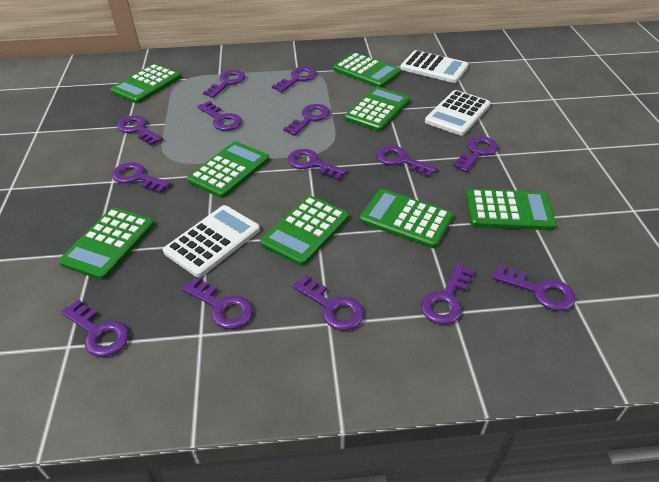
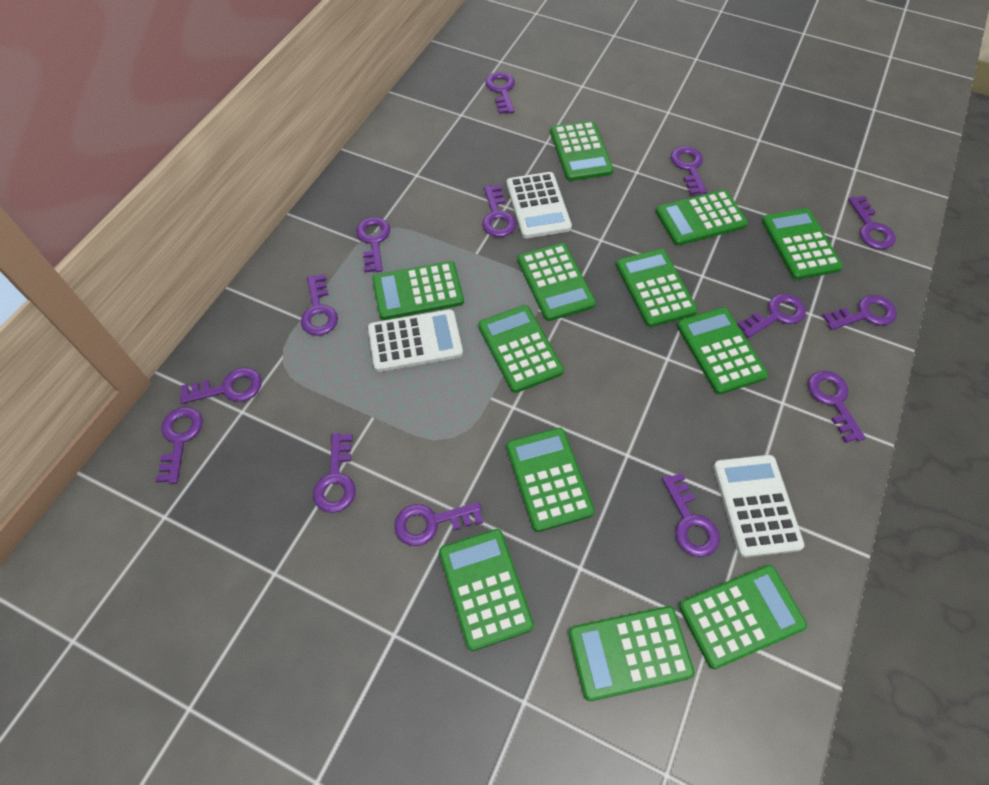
green calculator: 8 -> 12

